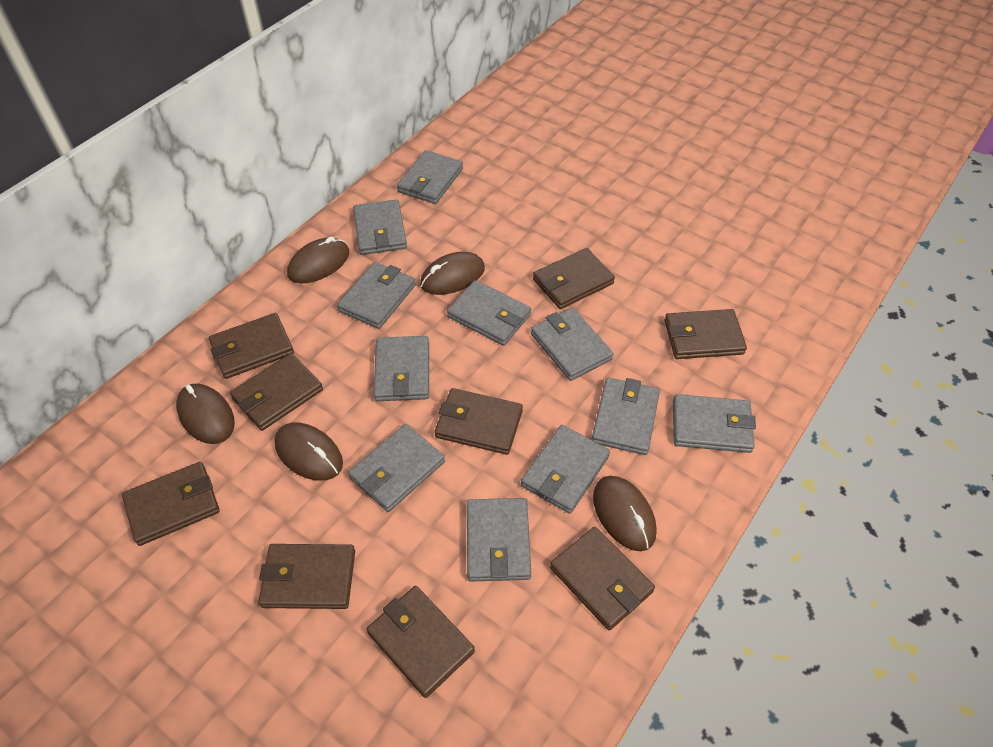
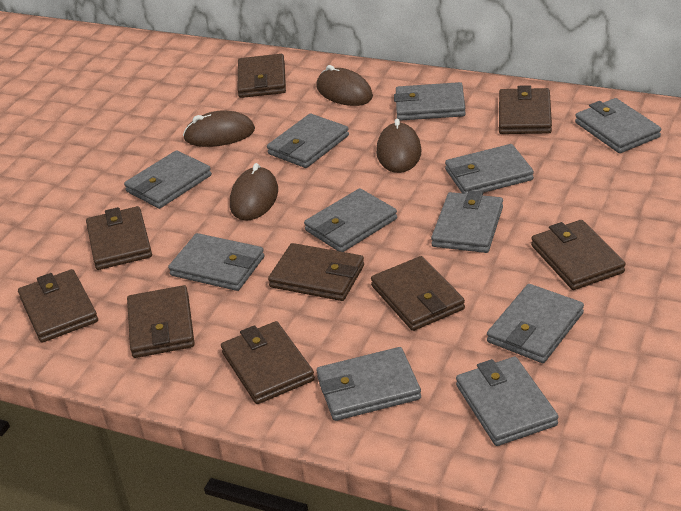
brown mouse: 5 -> 4

